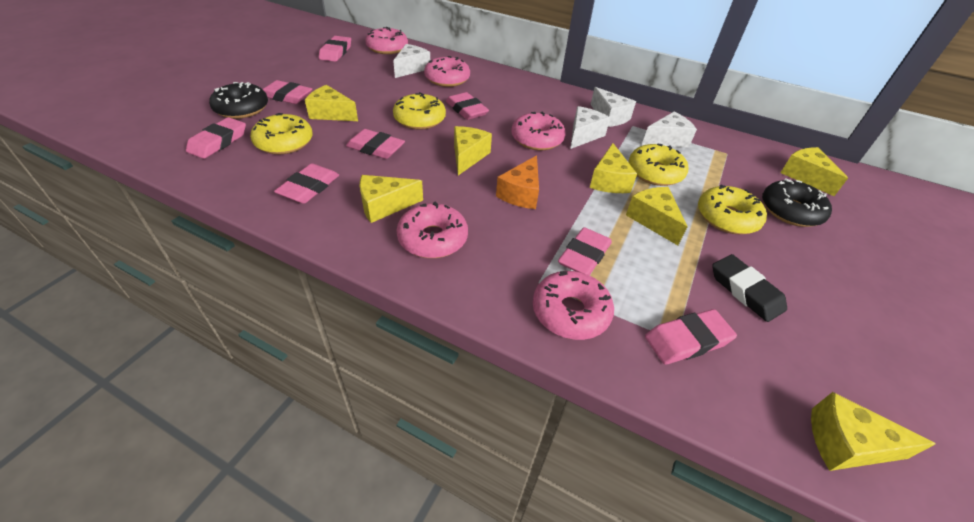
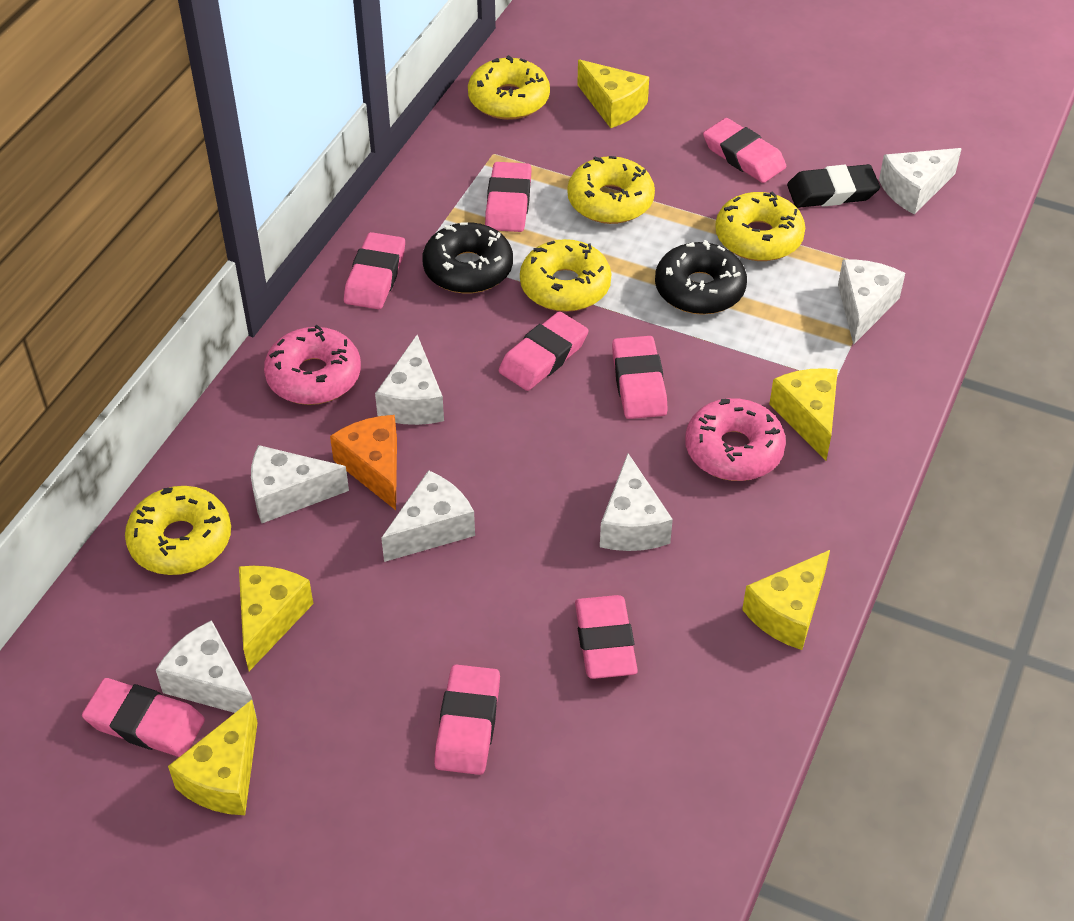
pink donut: 5 -> 2
white cheese: 4 -> 7
yellow cheese: 7 -> 5
yellow donut: 4 -> 5

